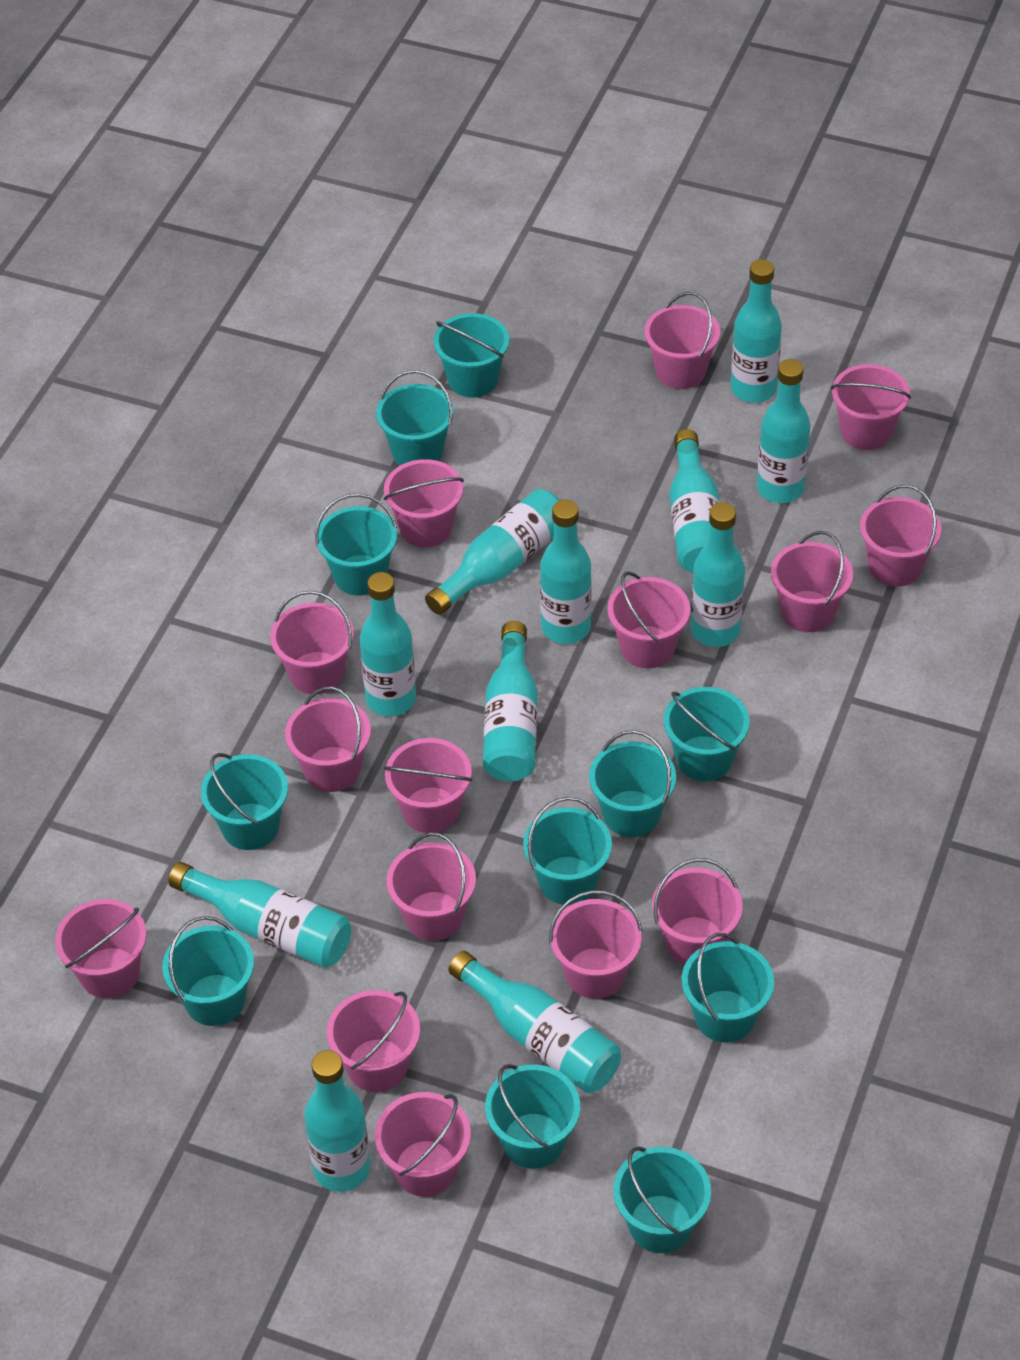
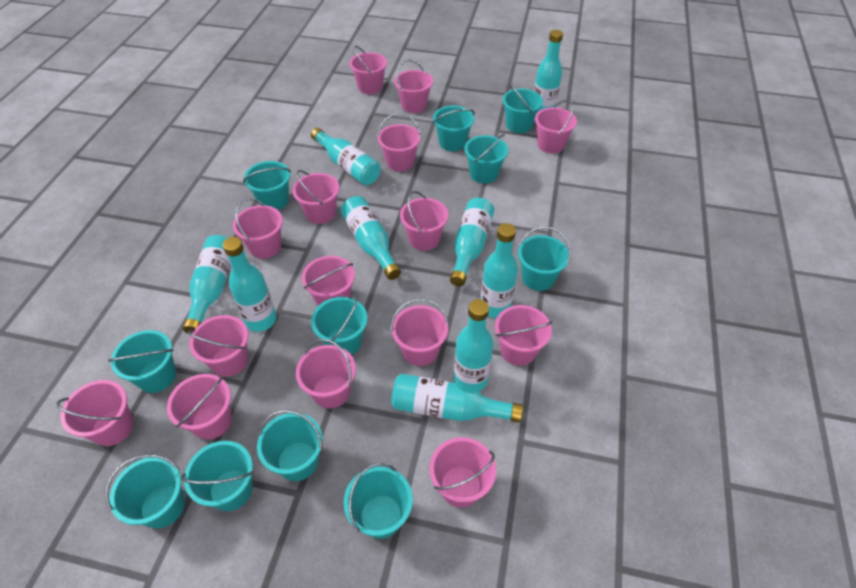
turquoise bottle: 11 -> 9

